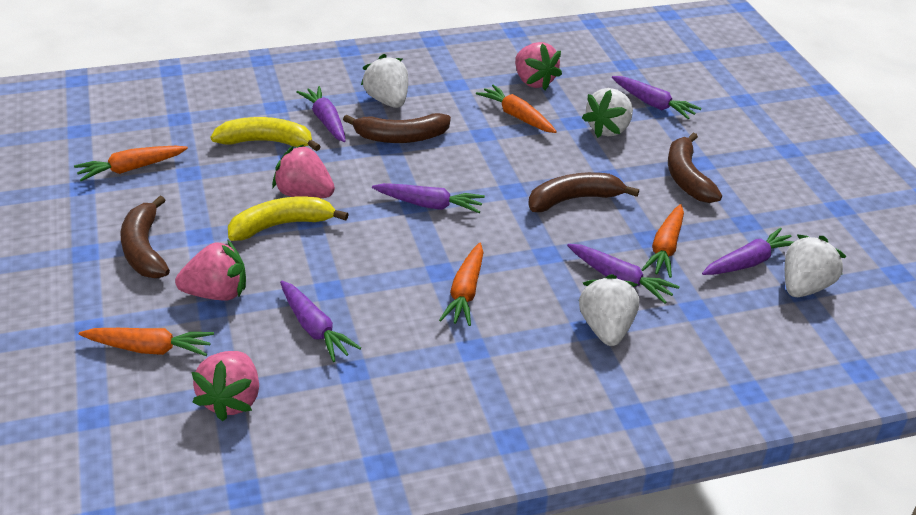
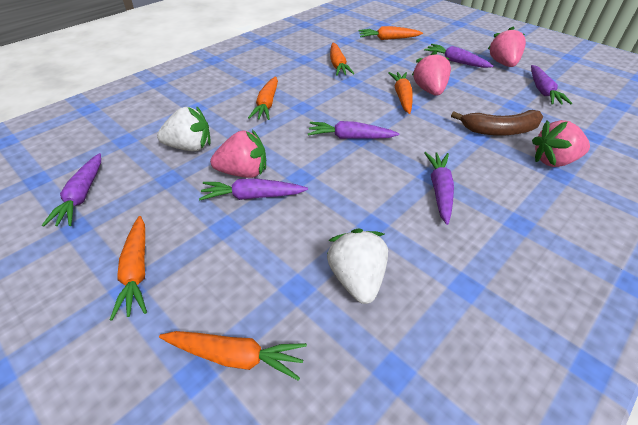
brown banana: 4 -> 1
orange carrot: 5 -> 6
white strawberry: 4 -> 2
yellow banana: 2 -> 0

